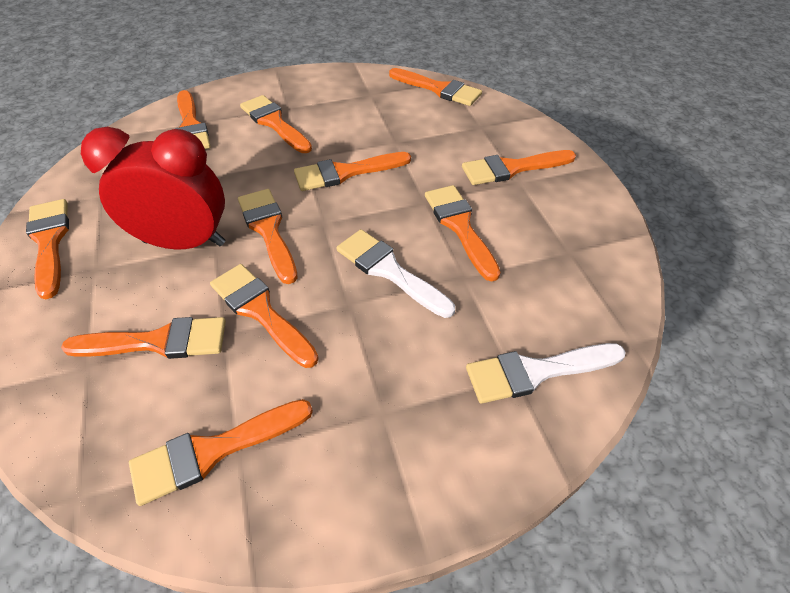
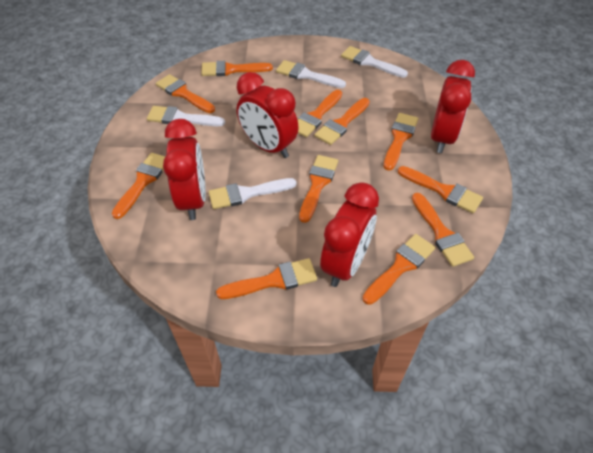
red clock: 1 -> 4
white brush: 2 -> 4

